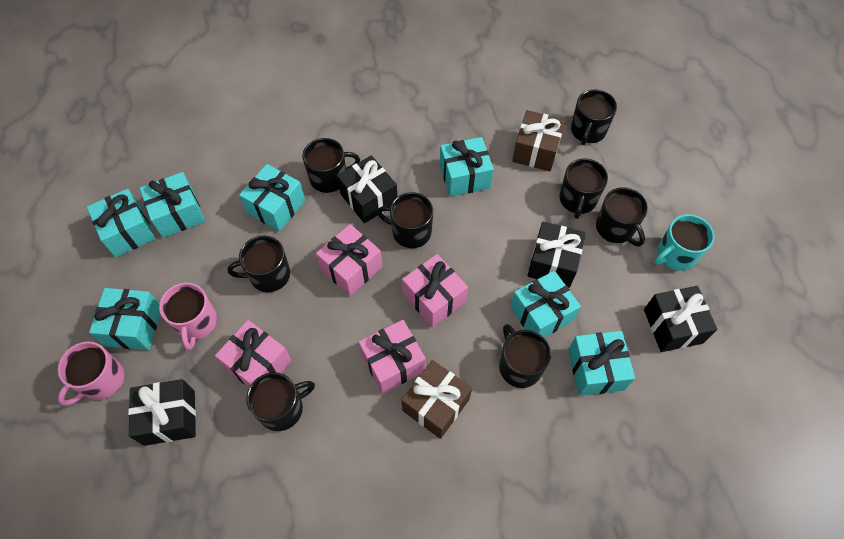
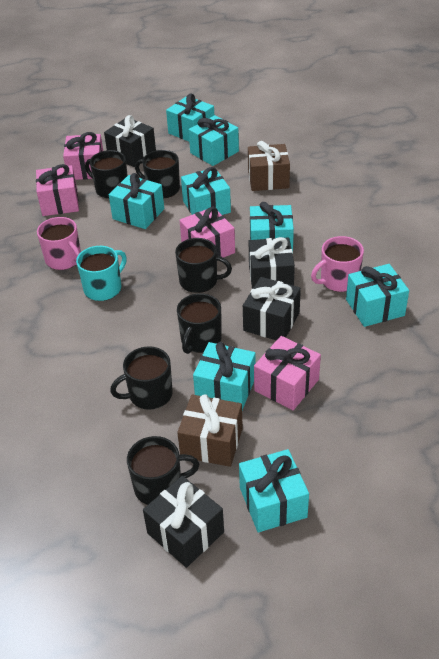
black mug: 8 -> 6
turquoise gift: 7 -> 8

